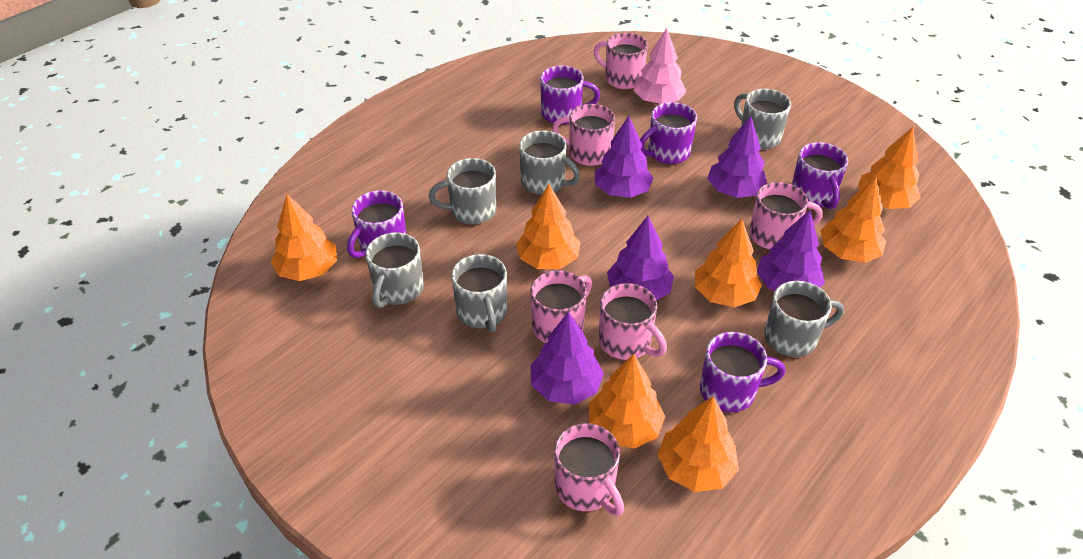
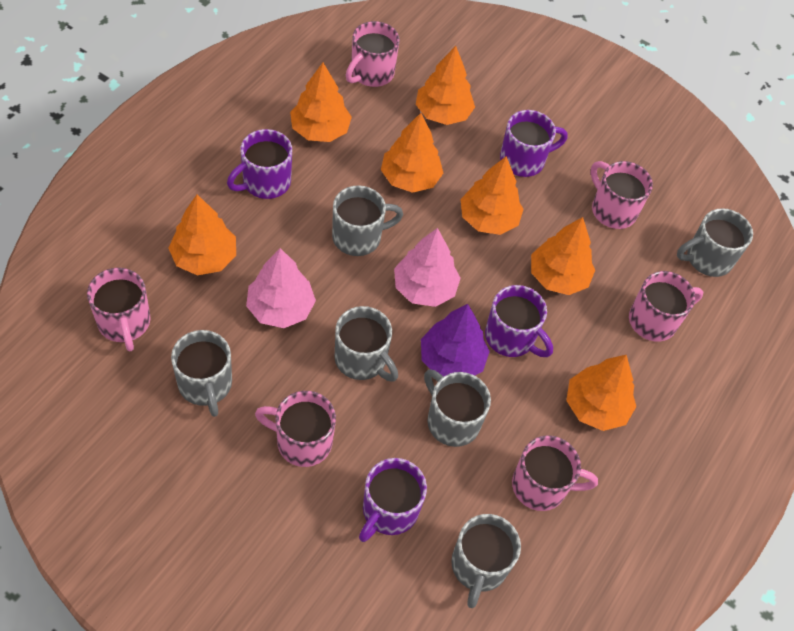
pink tree: 1 -> 2
purple mug: 5 -> 4
purple tree: 5 -> 1

